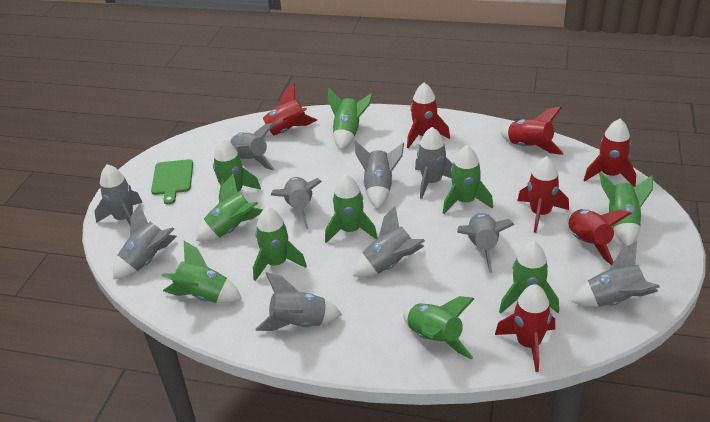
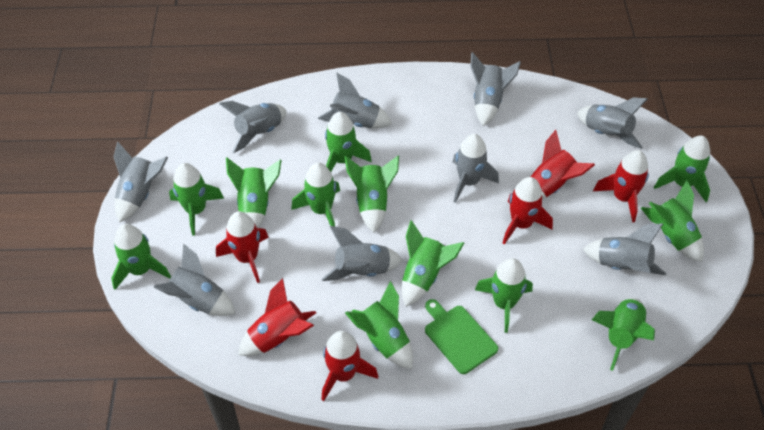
green rocket: 10 -> 12
grey rocket: 10 -> 9
red rocket: 7 -> 6

